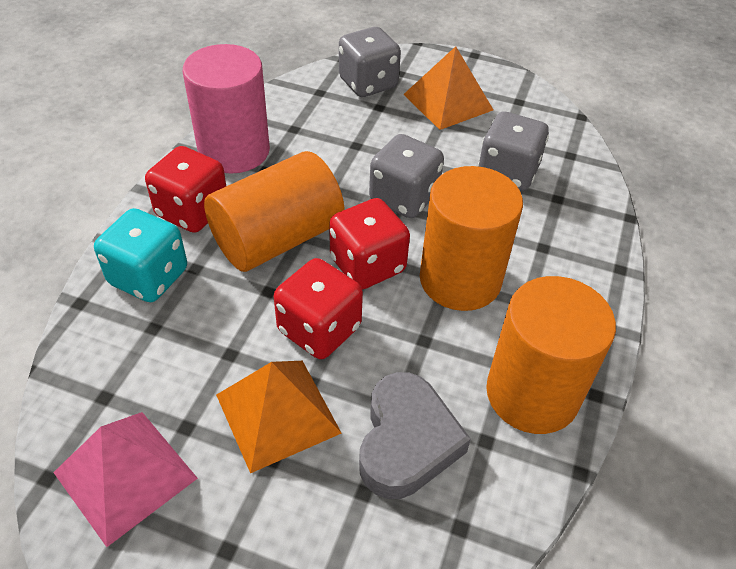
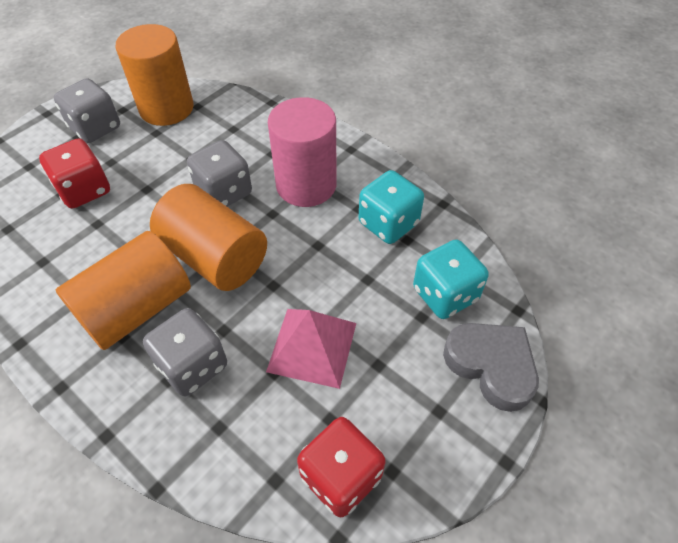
orange pyramid: 2 -> 0
red dice: 3 -> 2
turquoise dice: 1 -> 2

